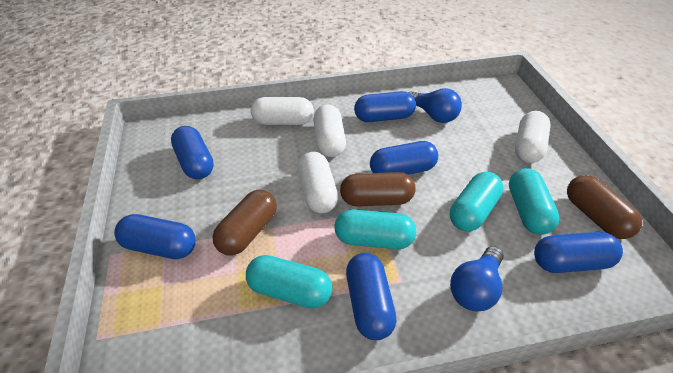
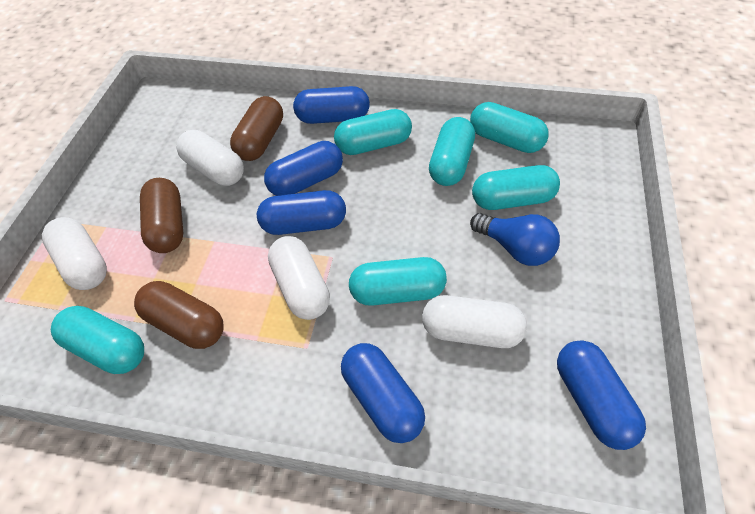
blue capsule: 6 -> 5
blue light bulb: 2 -> 1
turquoise capsule: 4 -> 6

